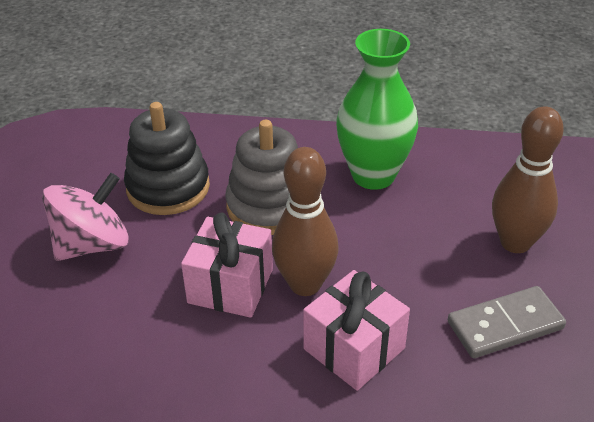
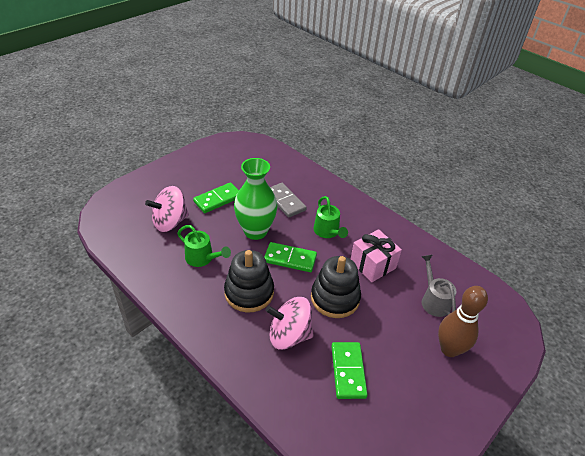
black stacking toy: 1 -> 2
brown bowling pin: 2 -> 1
green domino: 0 -> 3
green watering can: 0 -> 2
grey stacking toy: 1 -> 0
grey watering can: 0 -> 1
pink gift: 2 -> 1
pink spinning top: 1 -> 2

